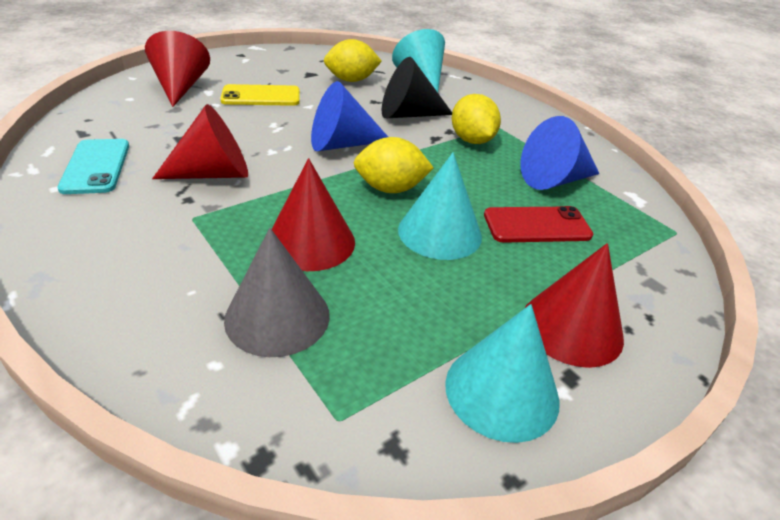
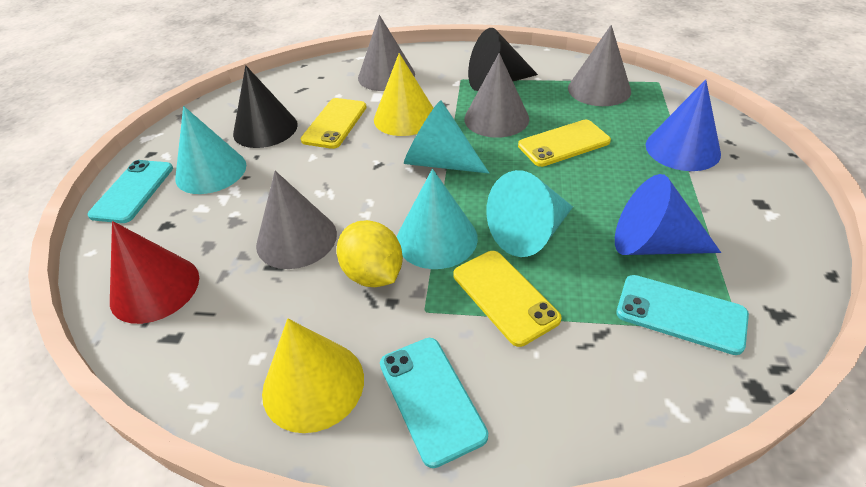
black cone: 1 -> 2
grey cone: 1 -> 4
red cone: 4 -> 1
red phone: 1 -> 0
turquoise cone: 3 -> 4
turquoise phone: 1 -> 3
yellow cone: 0 -> 2
yellow lemon: 3 -> 1
yellow phone: 1 -> 3

